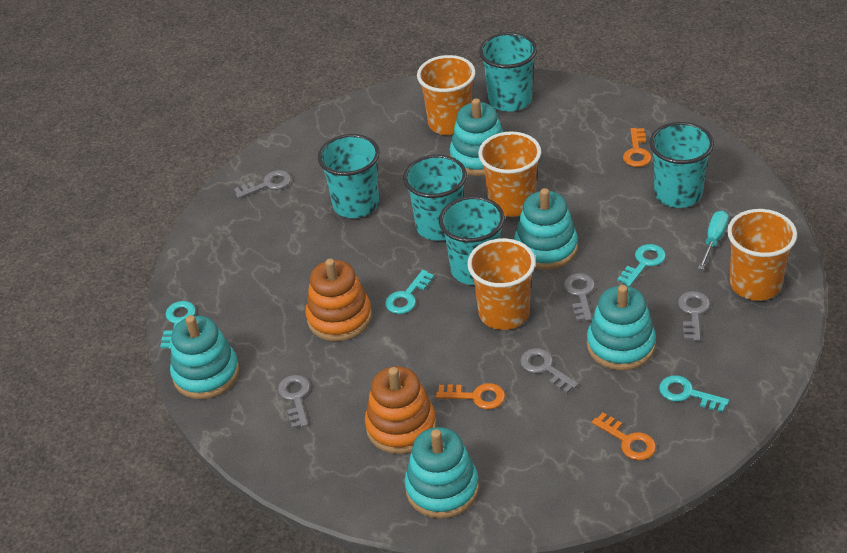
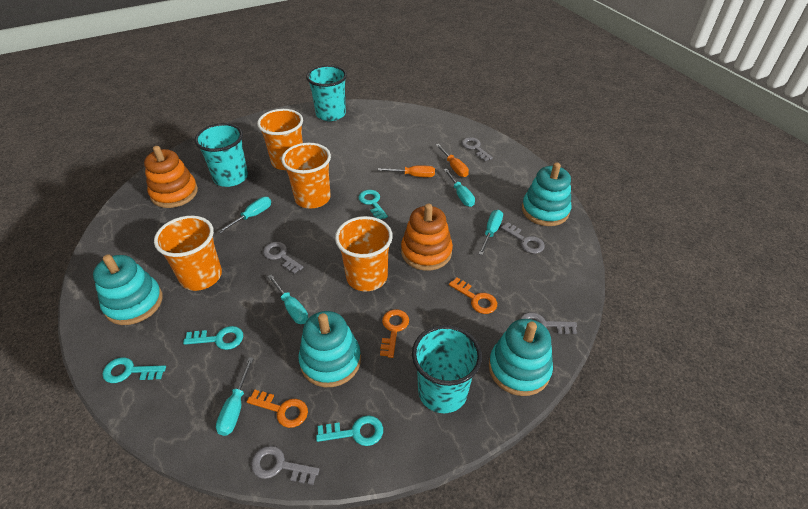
orange screwdriver: 0 -> 2
turquoise cup: 5 -> 3
turquoise screwdriver: 1 -> 5
turquoise stacking toy: 5 -> 4

